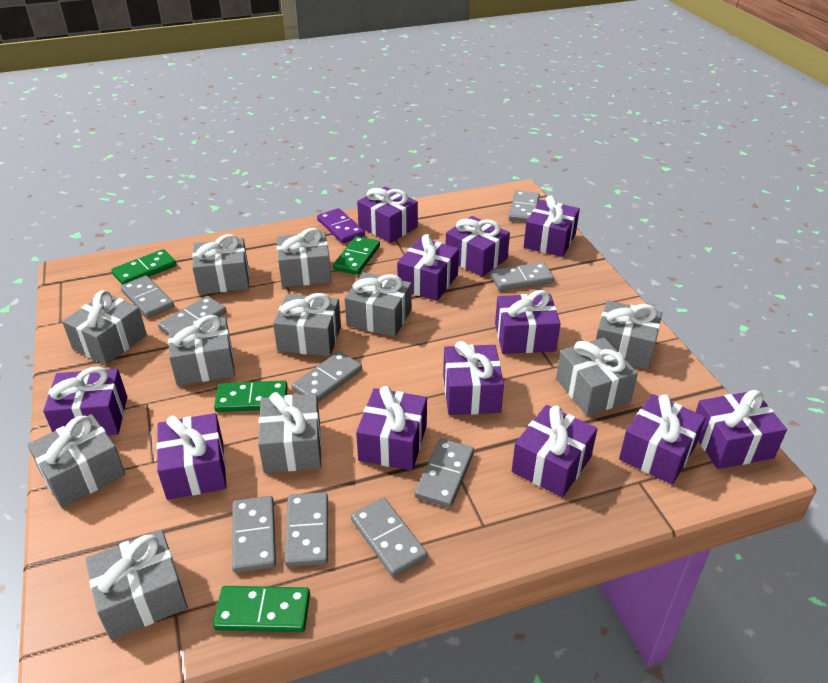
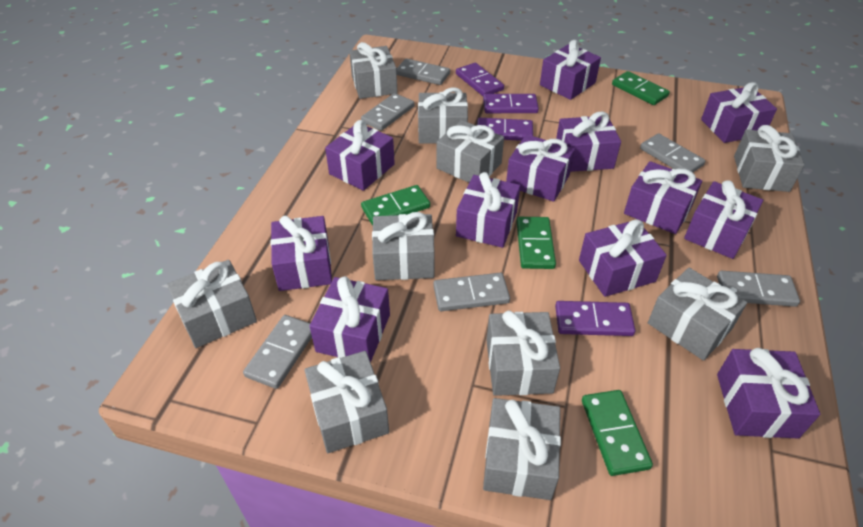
grey domino: 9 -> 6
grey gift: 11 -> 10
purple domino: 1 -> 4

